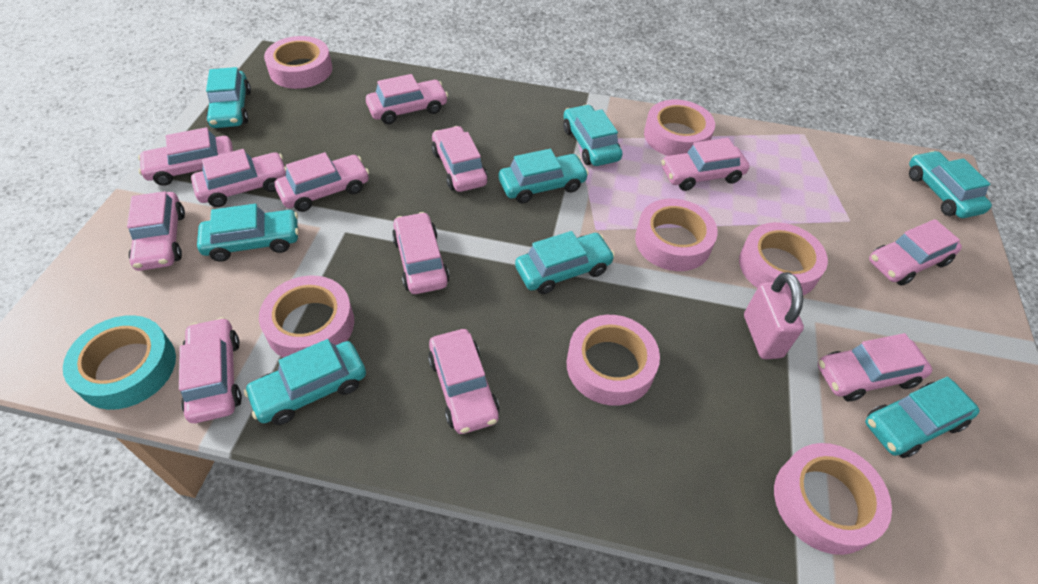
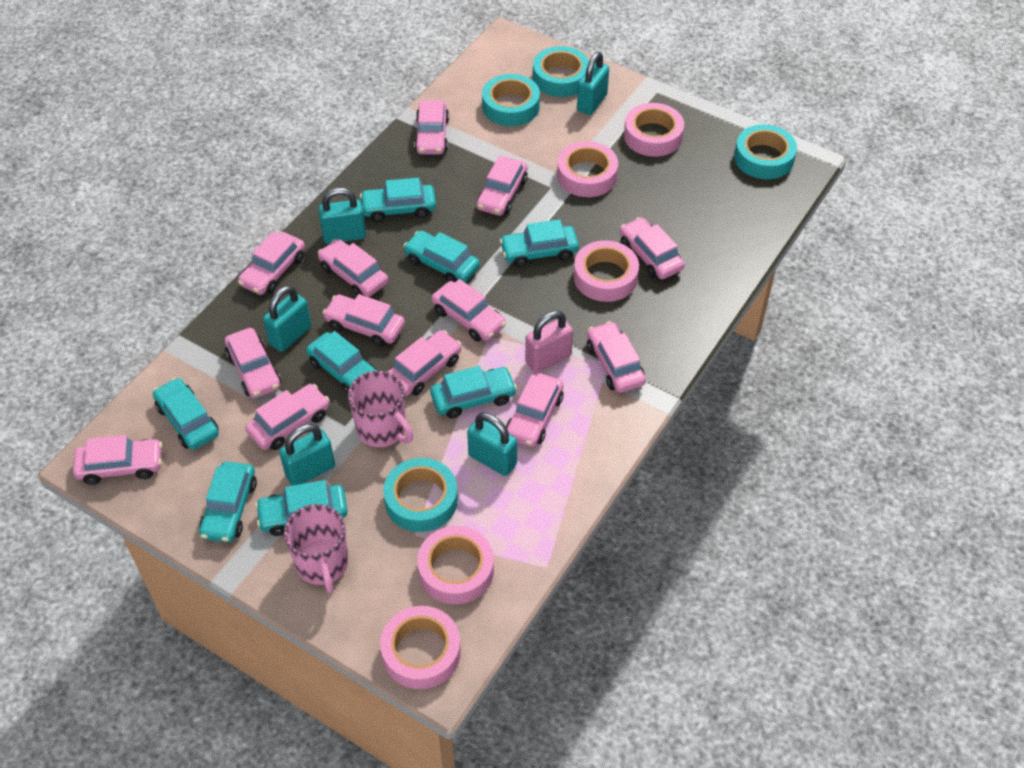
pink car: 12 -> 13
pink mug: 0 -> 2
pink tape: 7 -> 5
turquoise padlock: 0 -> 5
turquoise tape: 1 -> 4

